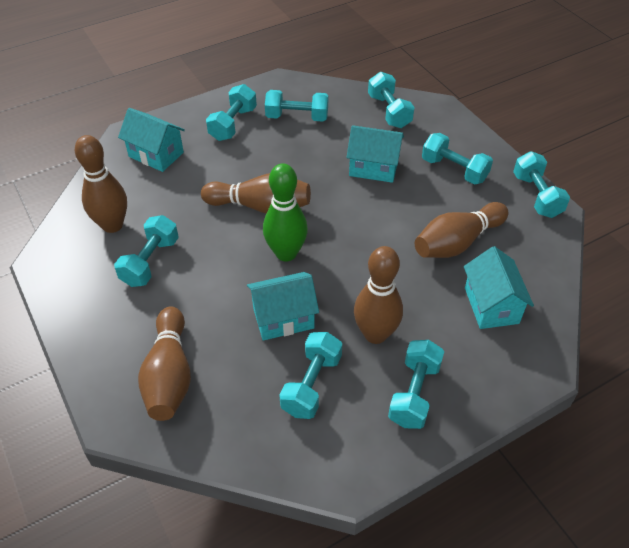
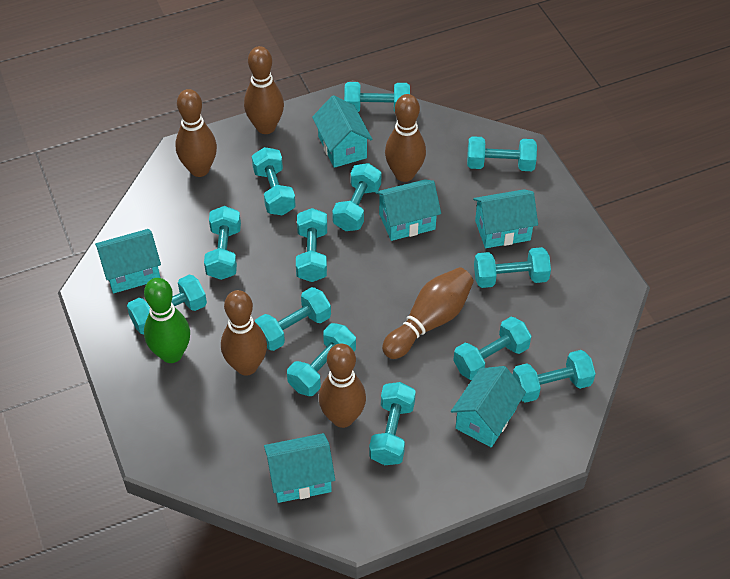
brown bowling pin: 5 -> 6
turquoise dumbbell: 8 -> 13
turquoise house: 4 -> 6

